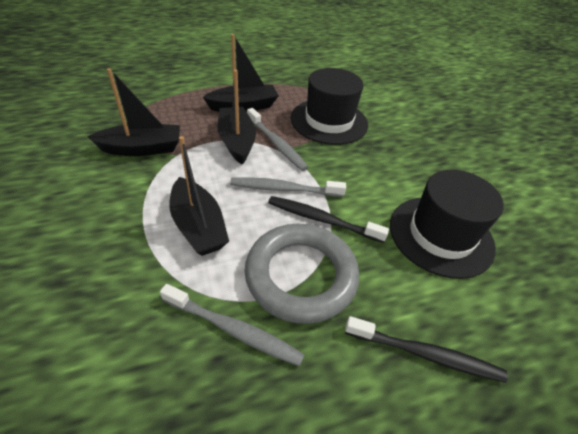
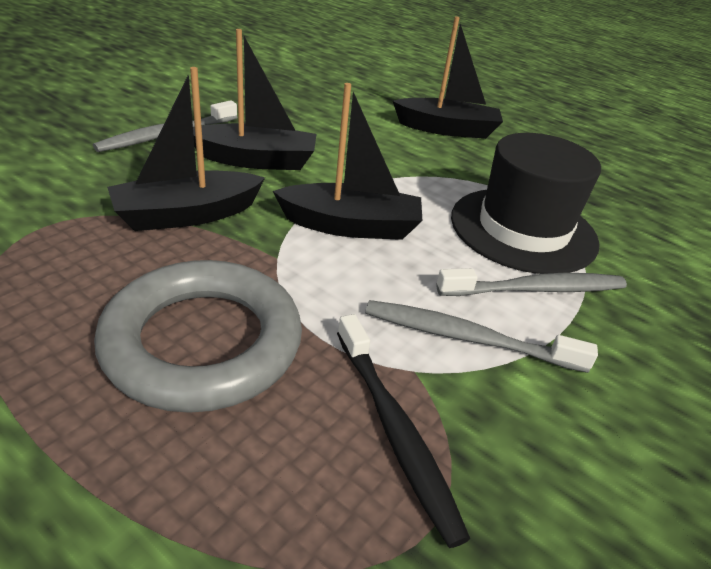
black hat: 2 -> 1
black toothbrush: 2 -> 1

